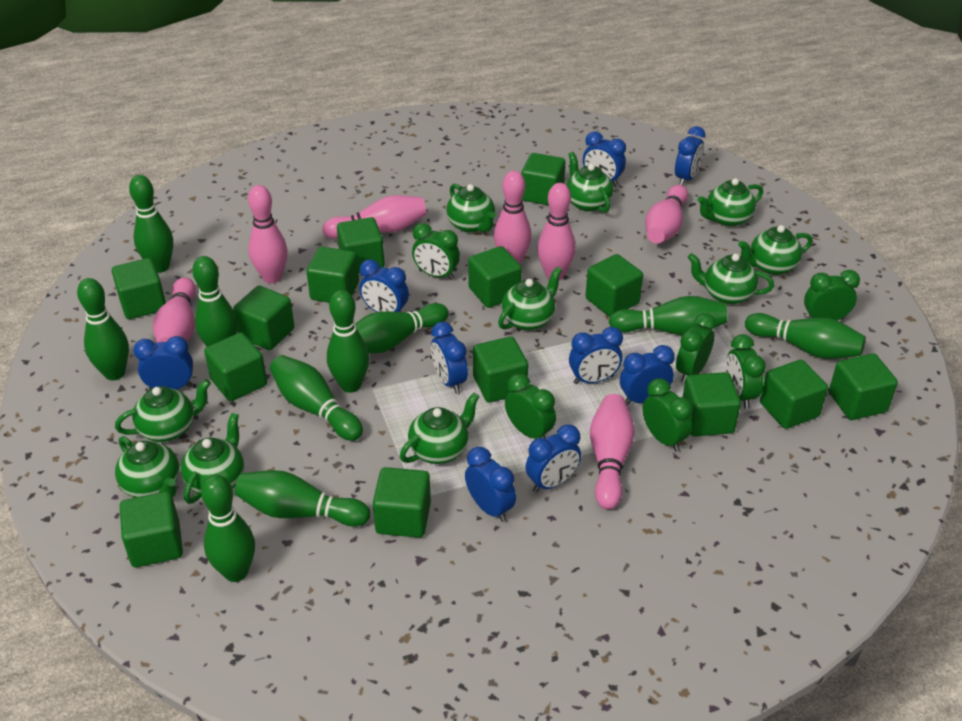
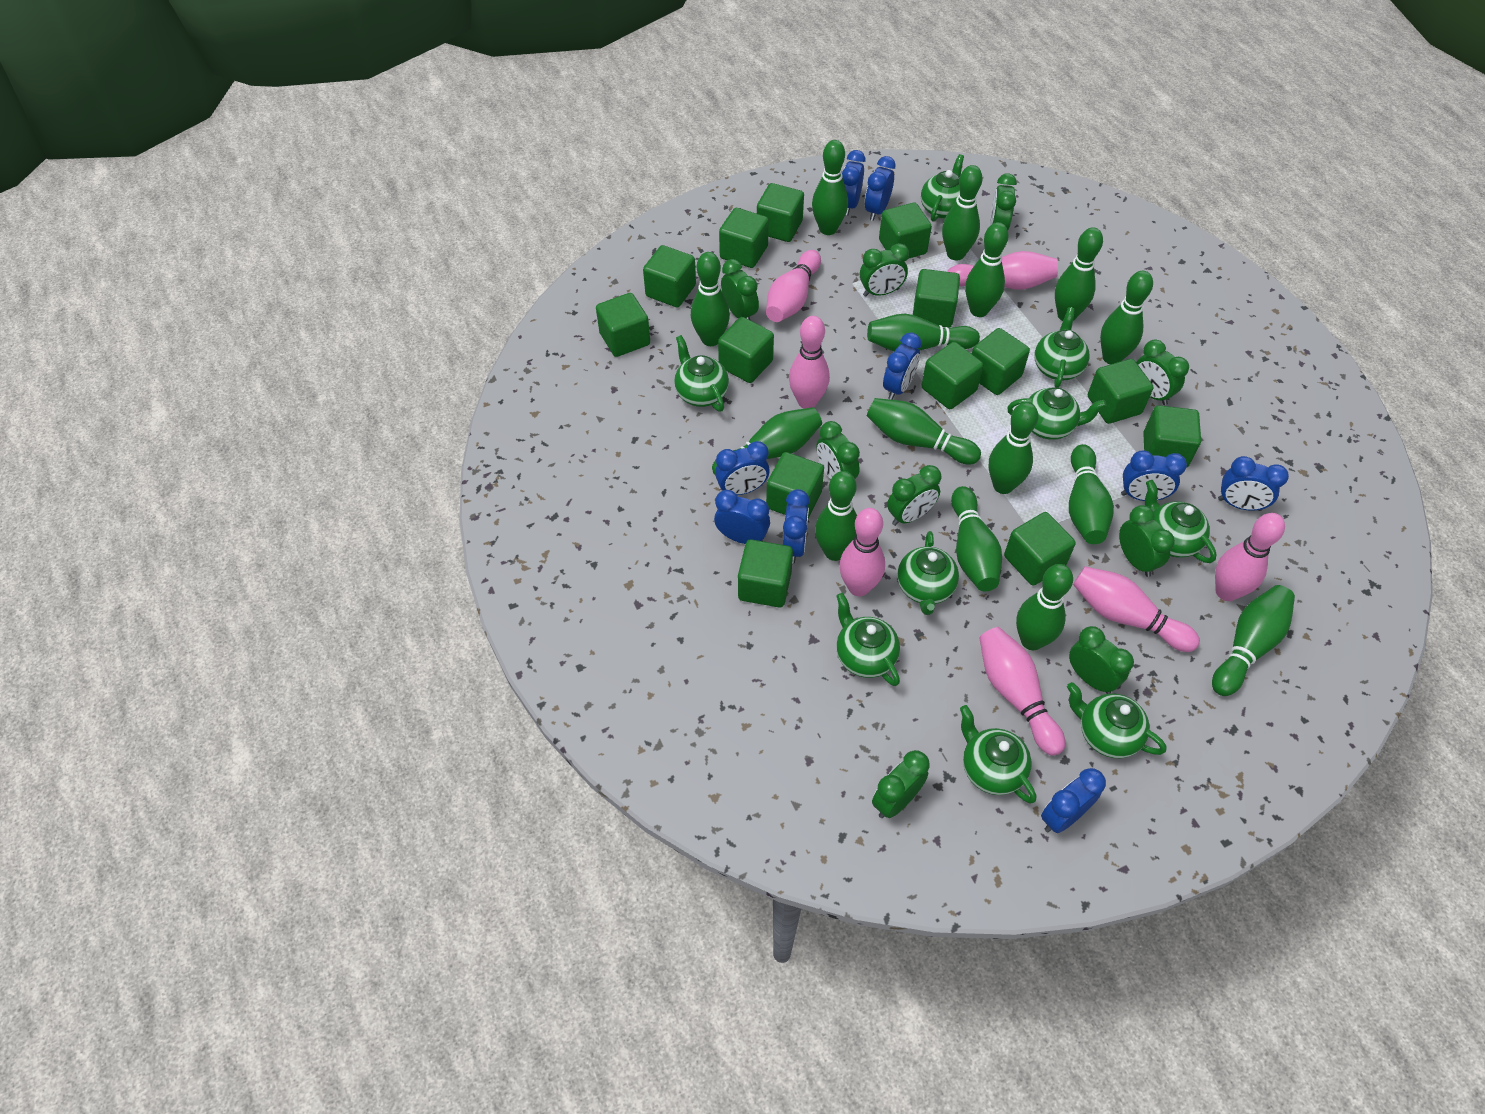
green bowling pin: 10 -> 15
green clock: 6 -> 9
green teapot: 10 -> 9

